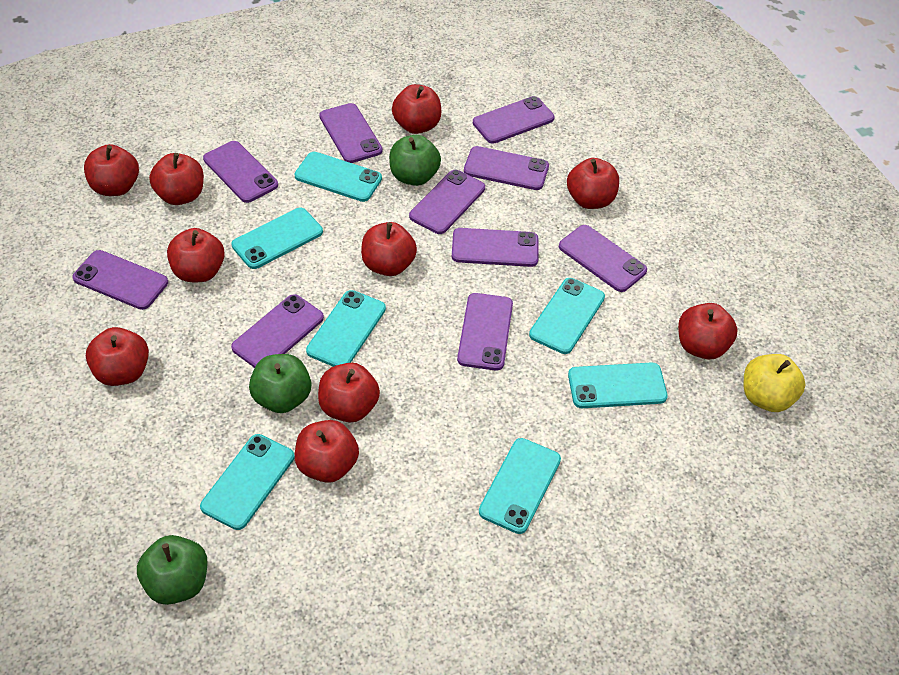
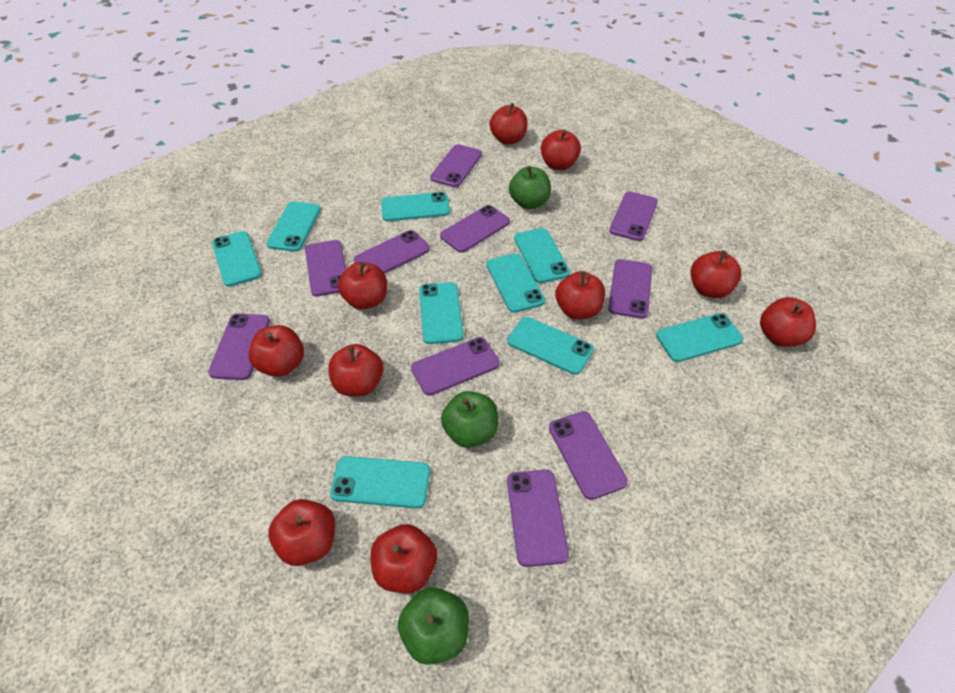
turquoise phone: 7 -> 9
yellow apple: 1 -> 0

